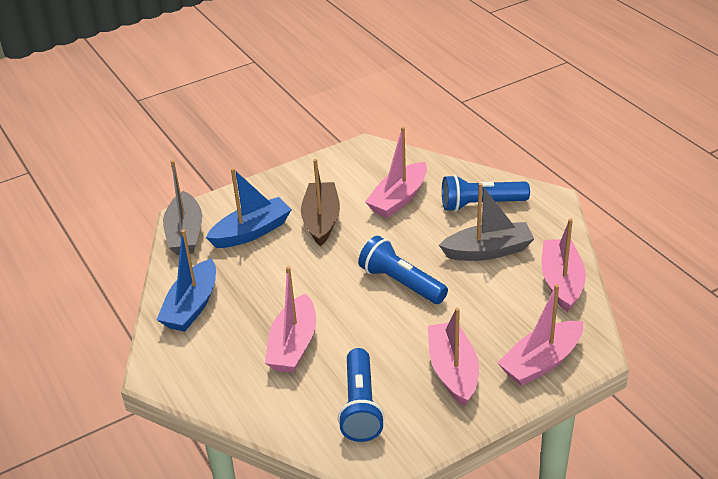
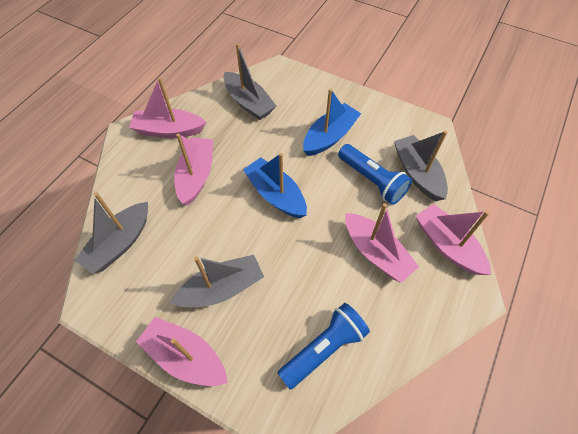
blue flashlight: 3 -> 2
brown boat: 1 -> 0
grey boat: 2 -> 4

